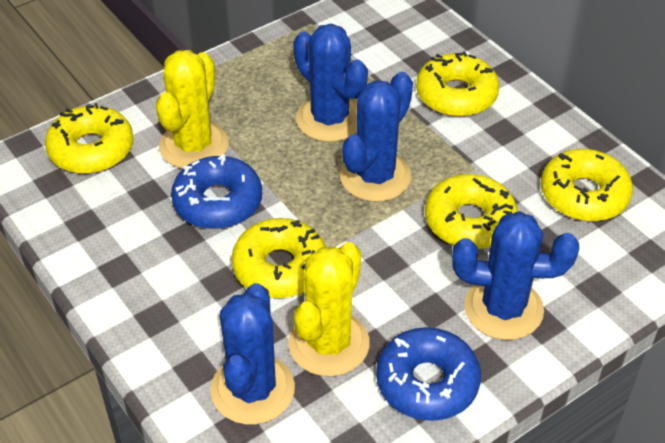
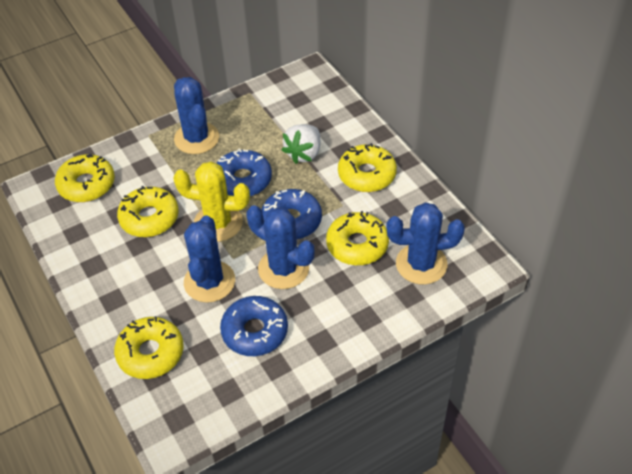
blue donut: 2 -> 3
white strawberry: 0 -> 1
yellow cactus: 2 -> 1

